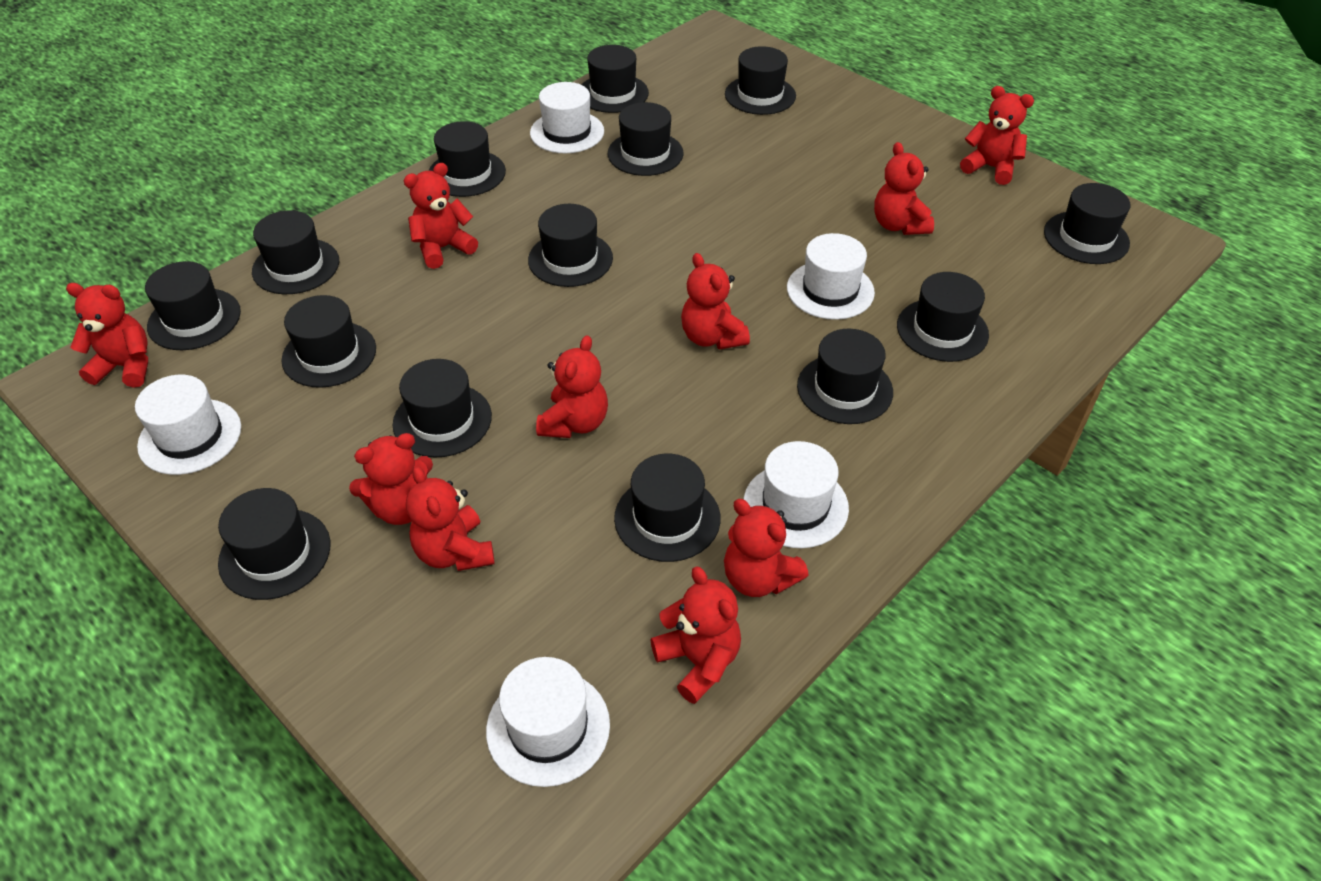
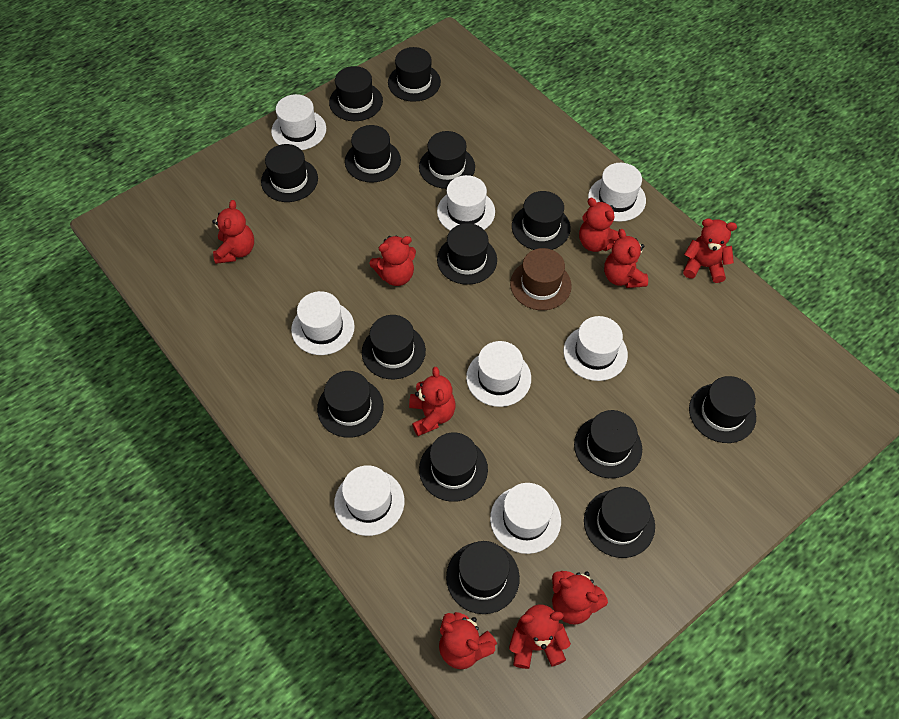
brown hat: 0 -> 1
red teddy bear: 10 -> 9
white hat: 5 -> 8

